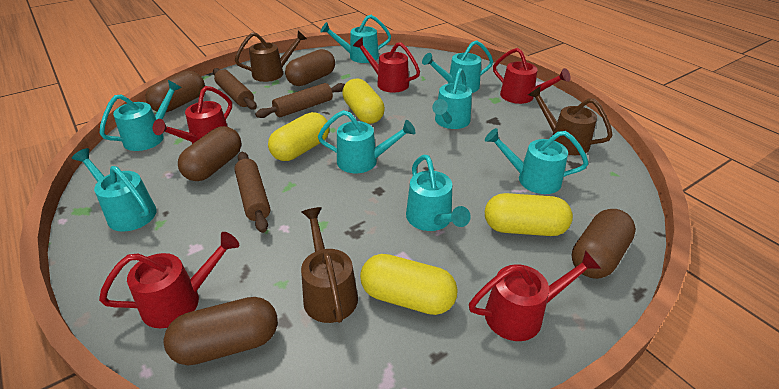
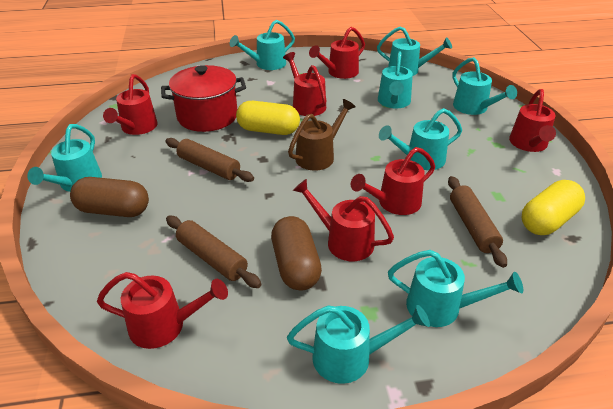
brown capsule: 5 -> 2
brown watering can: 3 -> 1
red pot: 0 -> 1
red watering can: 5 -> 7
yellow capsule: 4 -> 2

